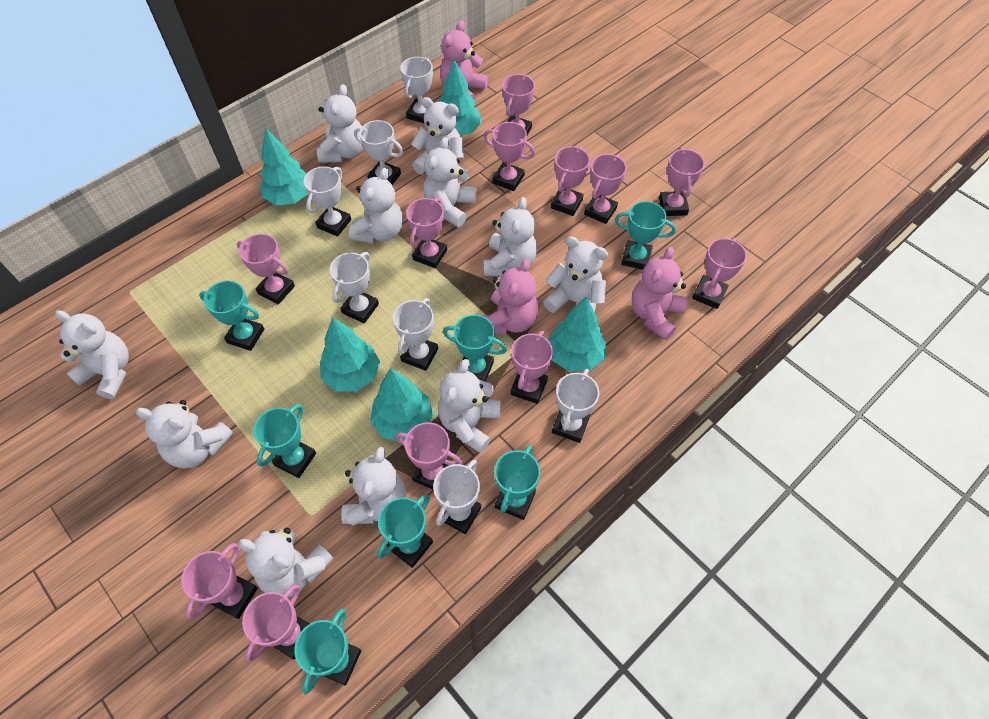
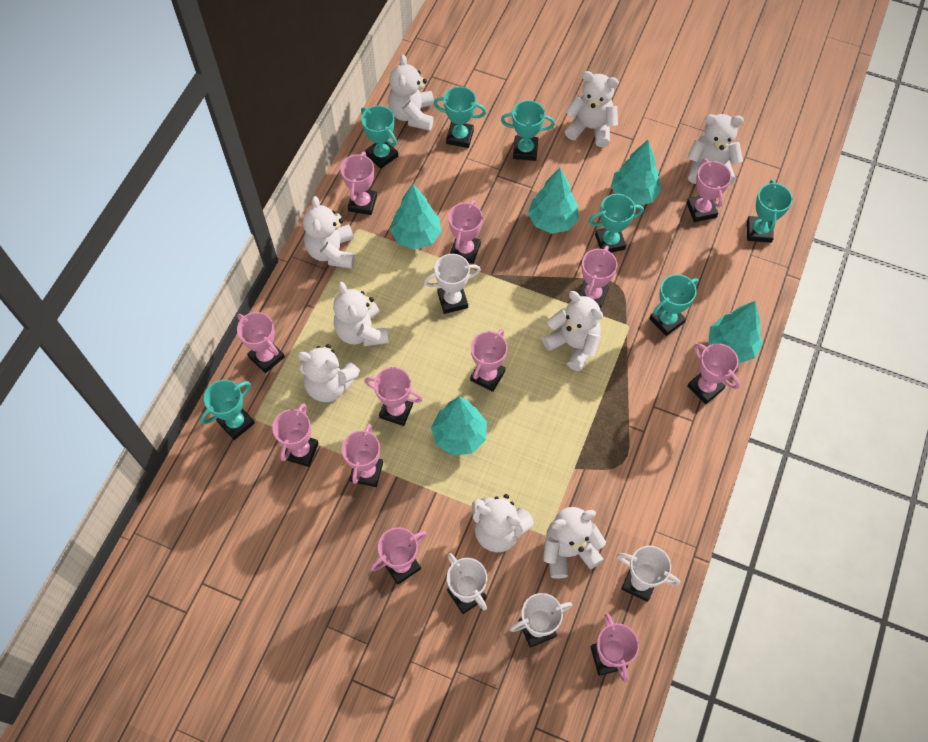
pink teddy bear: 3 -> 0
white teddy bear: 11 -> 9
white trophy: 7 -> 4

